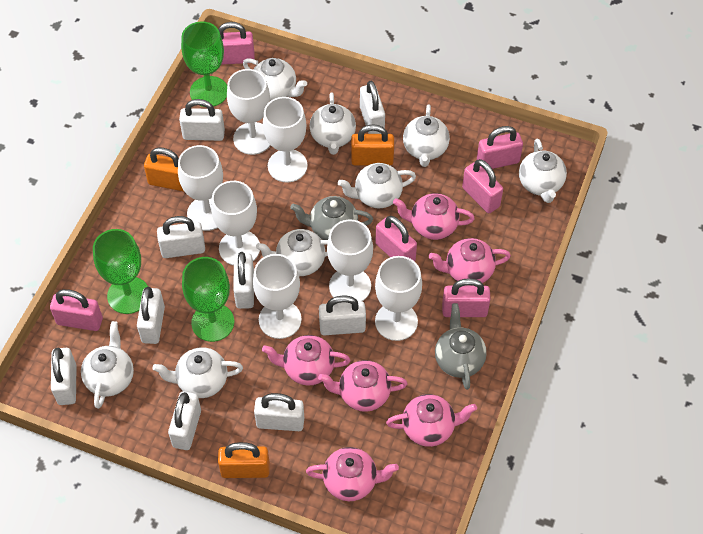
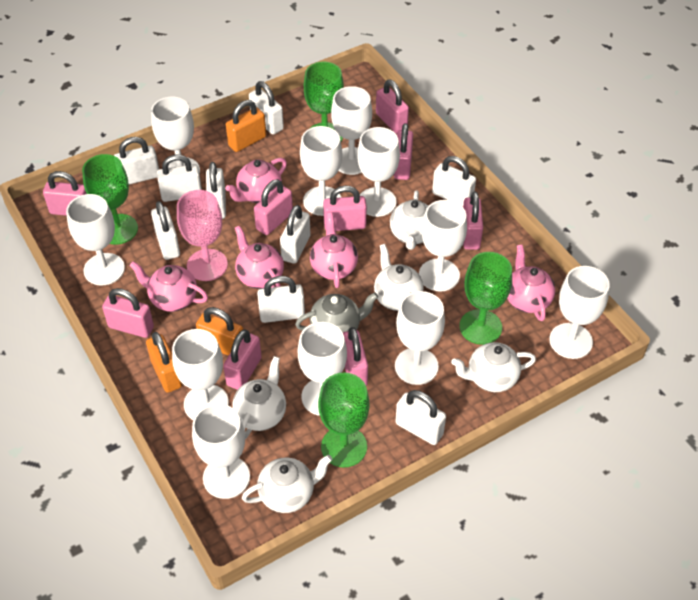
green goblet: 3 -> 4
grey teapot: 2 -> 1
pink goblet: 0 -> 1
pink padlock: 6 -> 9
pink teapot: 6 -> 5
white goblet: 7 -> 11
white teapot: 8 -> 5

